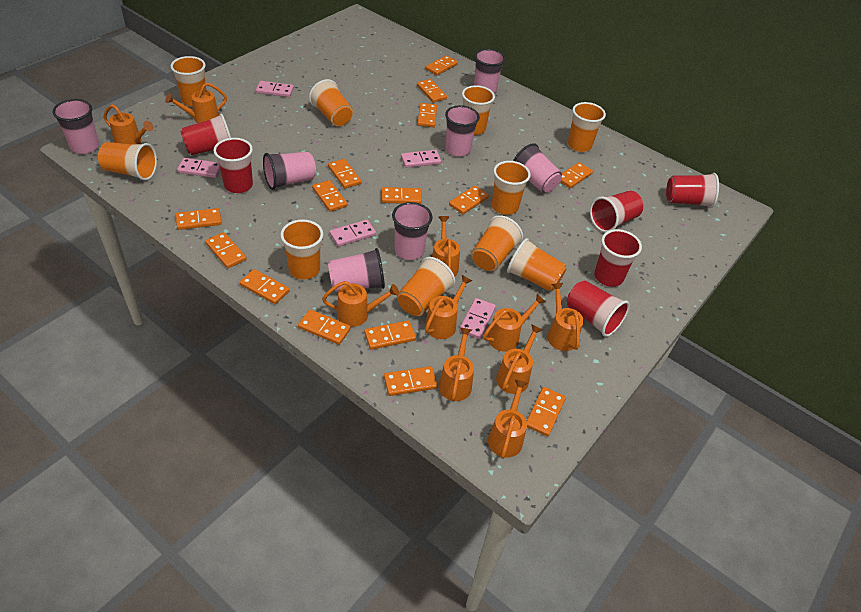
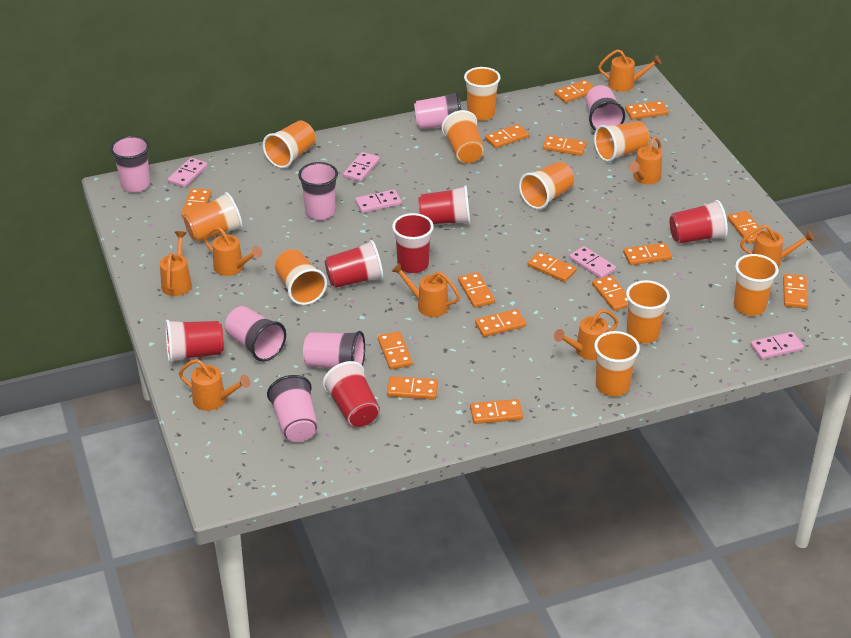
orange watering can: 10 -> 8

